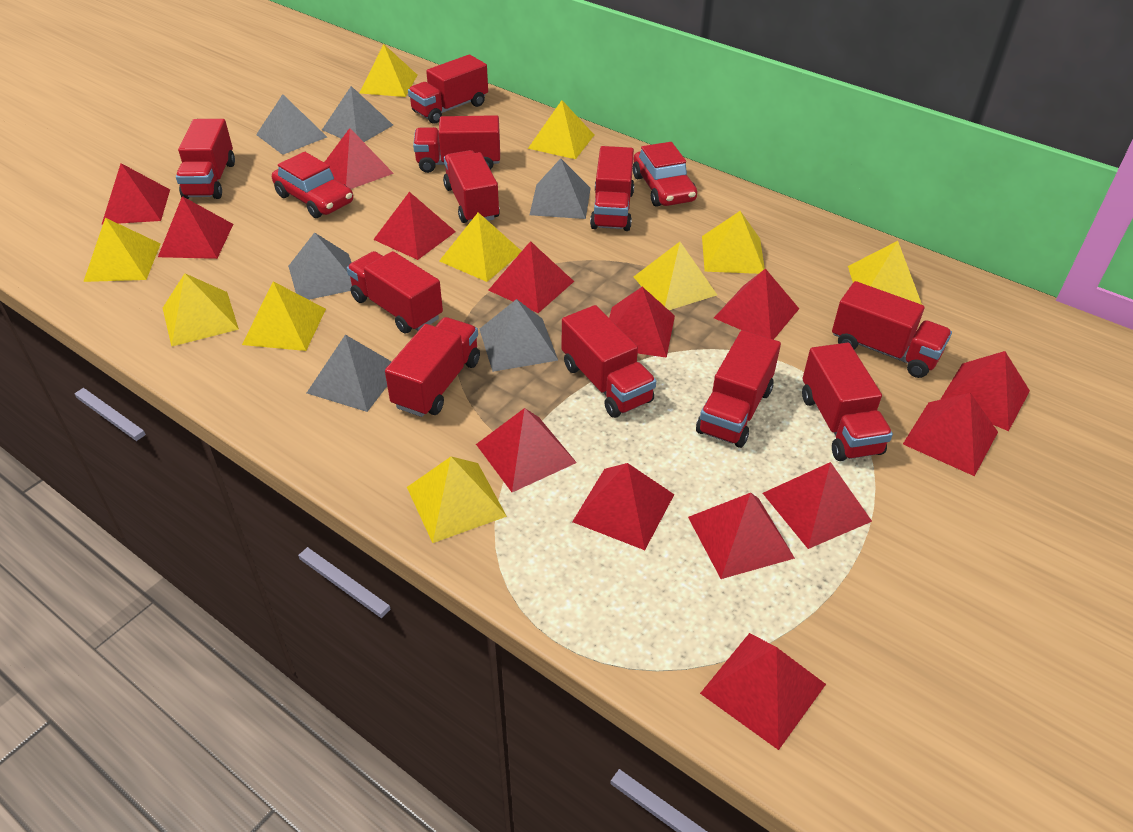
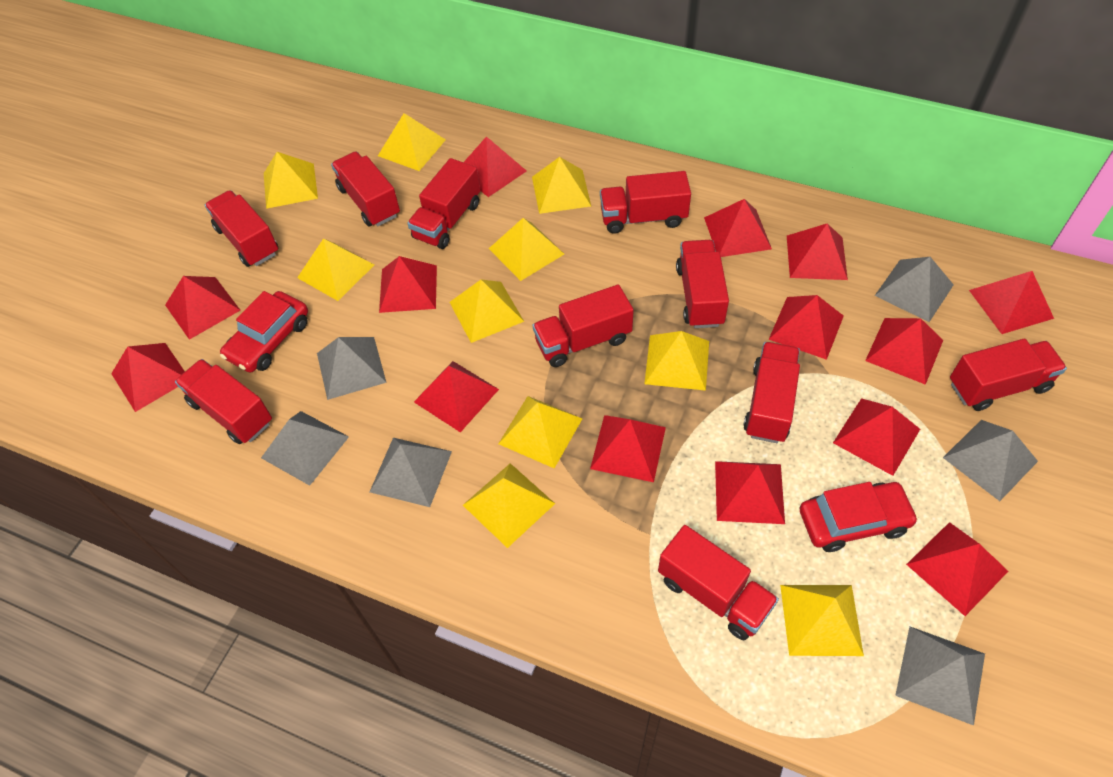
red truck: 11 -> 10

